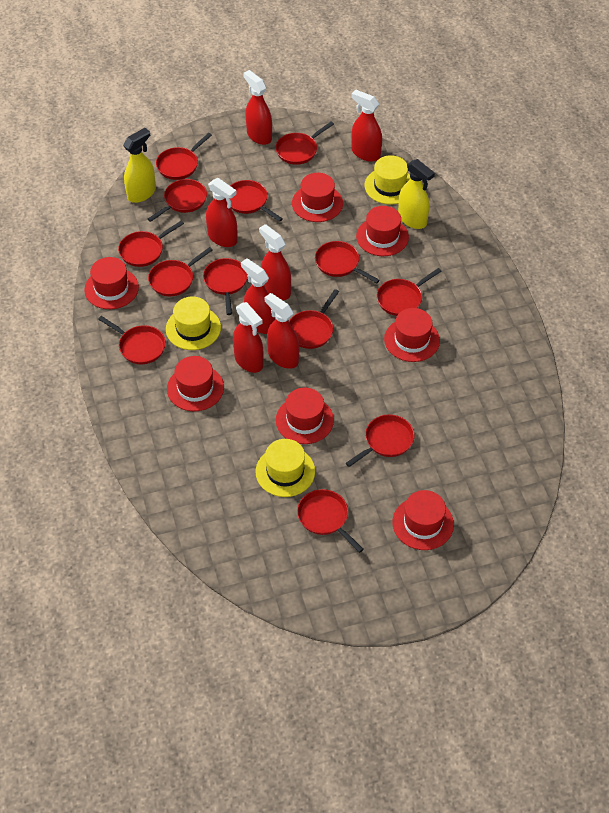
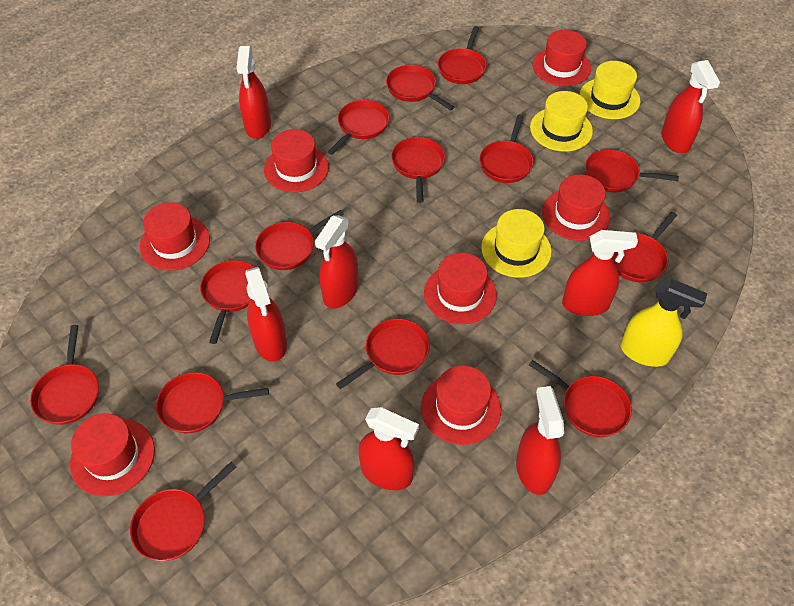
red pan: 13 -> 14
yellow spray bottle: 2 -> 1

